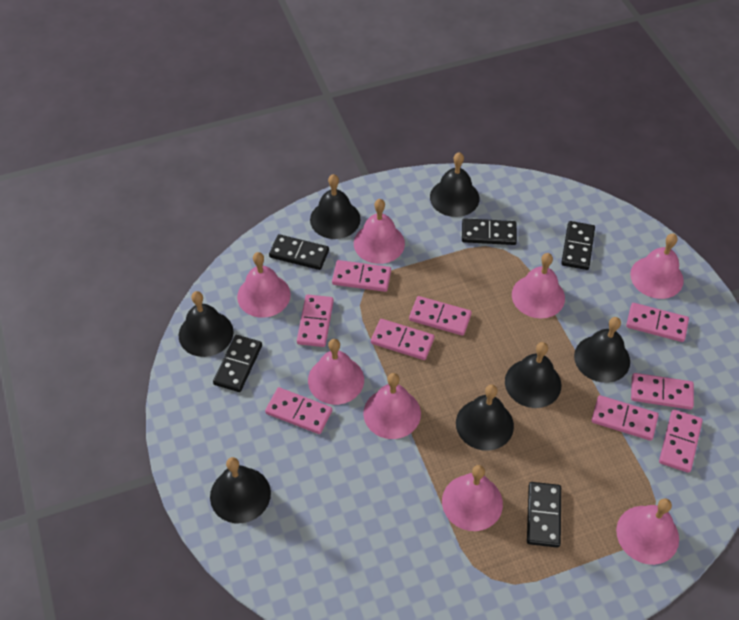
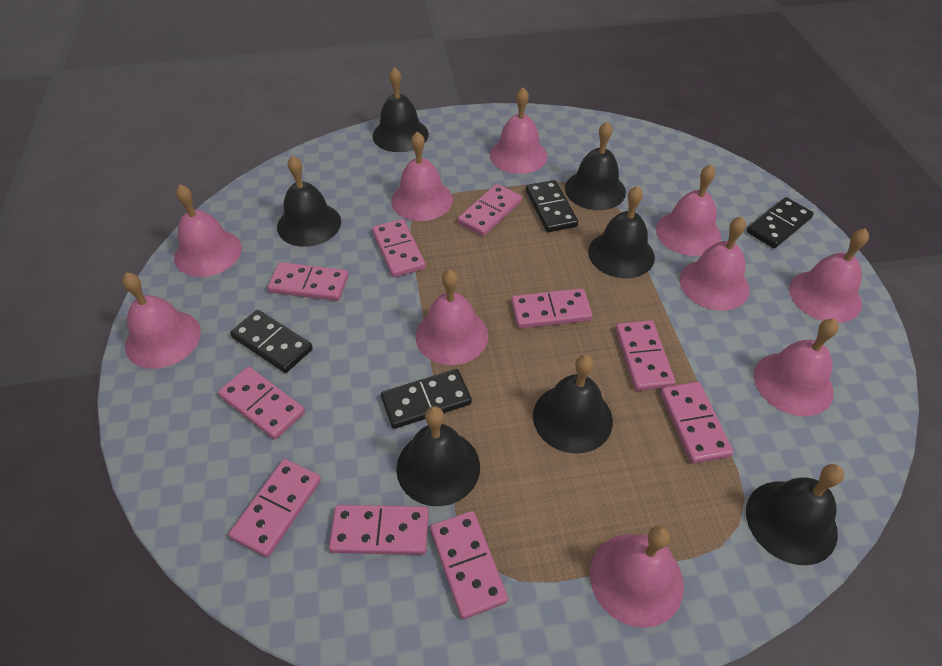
black domino: 5 -> 4
pink bell: 8 -> 10
pink domino: 9 -> 10

